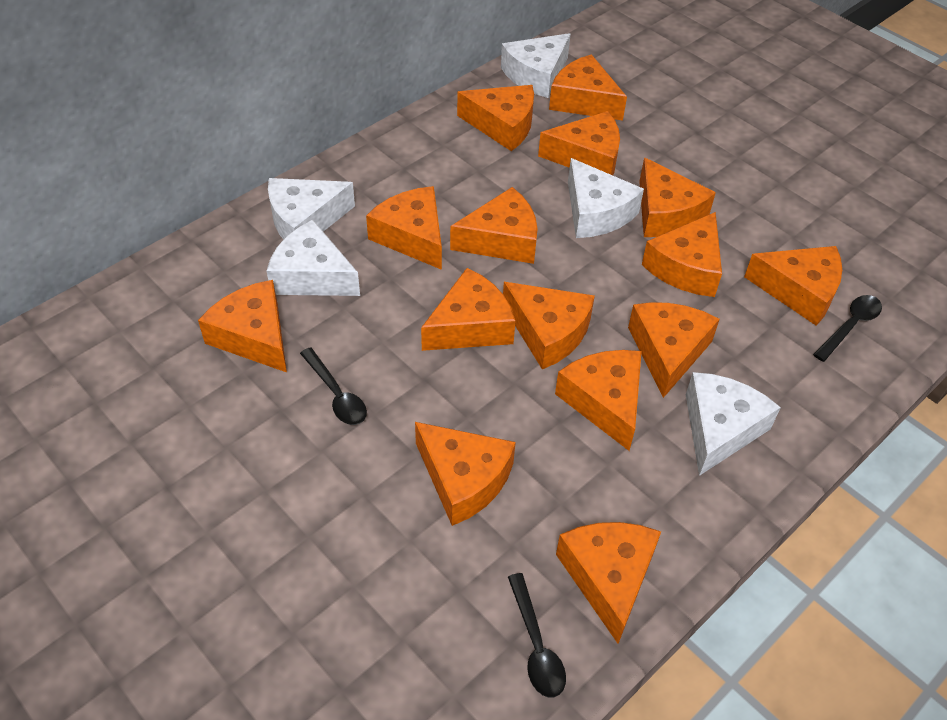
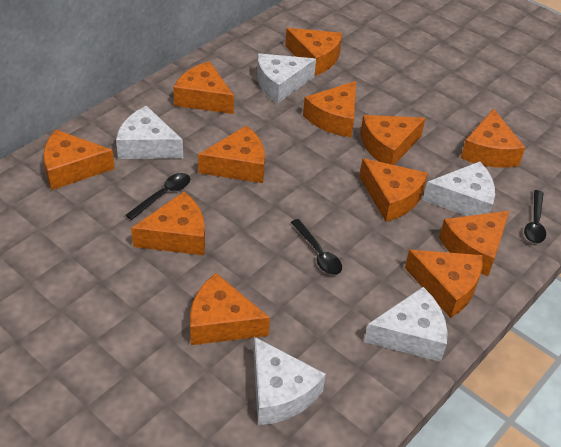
orange cheese: 15 -> 12

